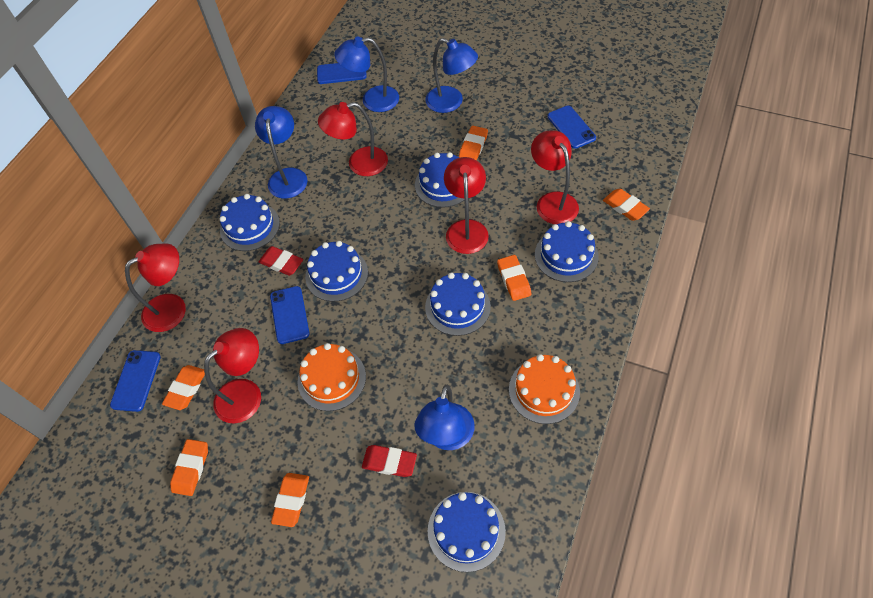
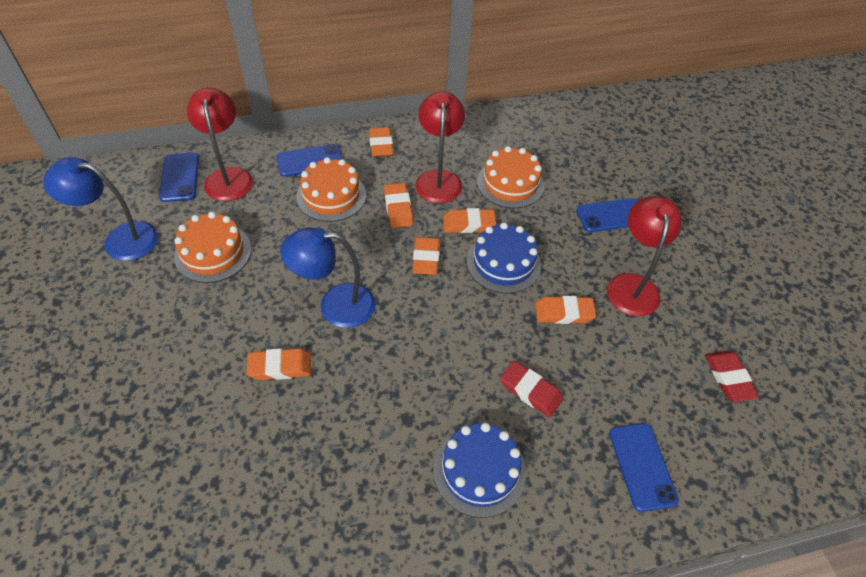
blue cake: 6 -> 2
blue lamp: 4 -> 2
orange cake: 2 -> 3
red lamp: 5 -> 3

